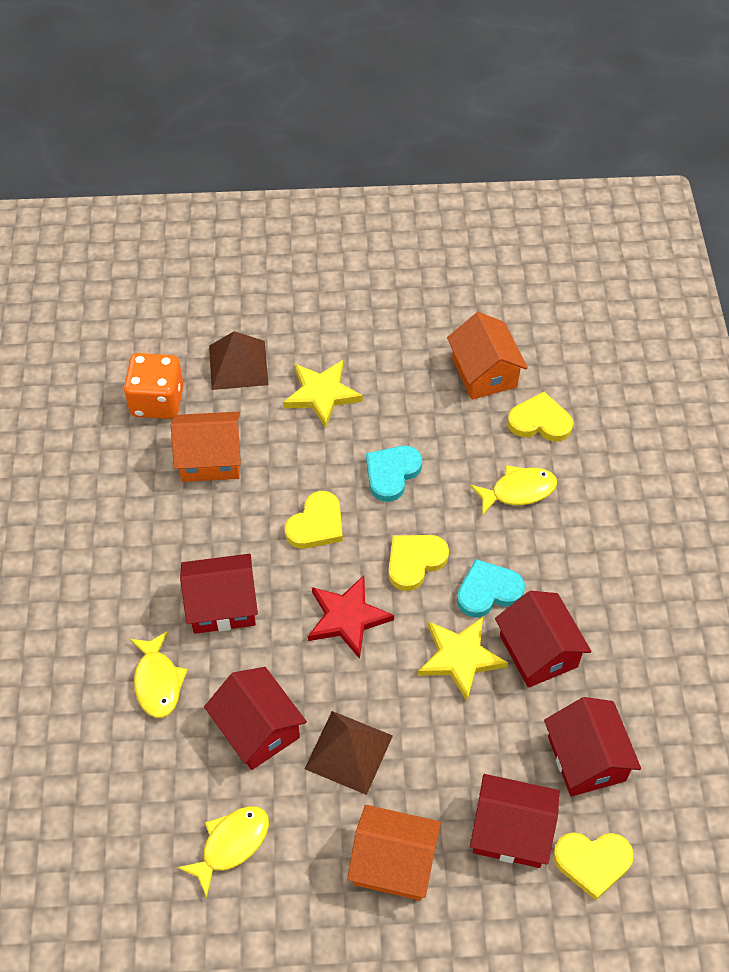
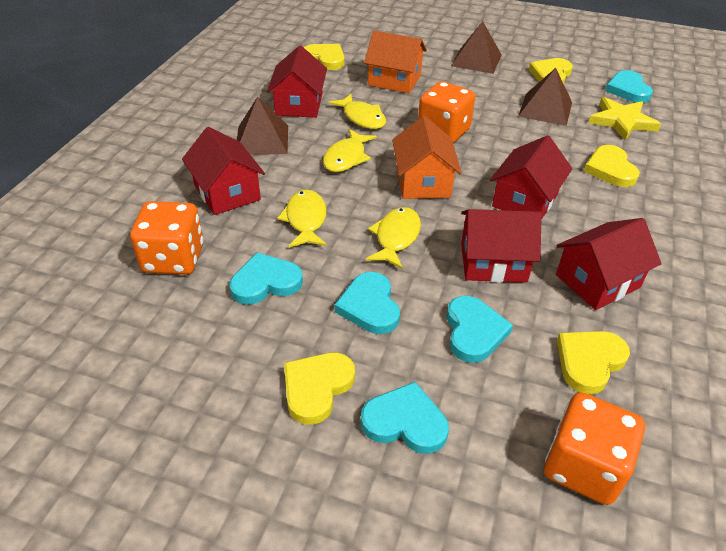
brown pyramid: 2 -> 3
orange dice: 1 -> 3
orange house: 3 -> 2
red star: 1 -> 0
turquoise heart: 2 -> 5
yellow fish: 3 -> 4
yellow heart: 4 -> 5
yellow star: 2 -> 1

